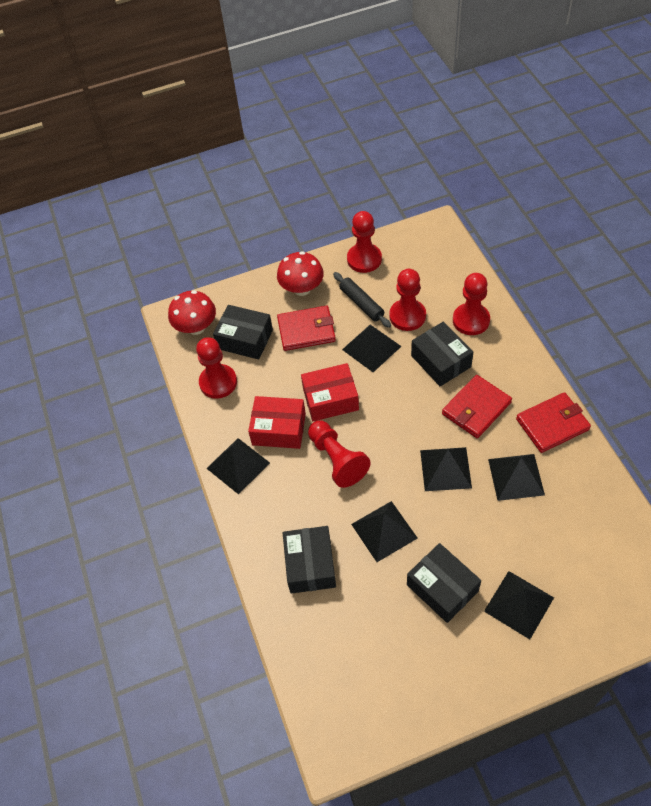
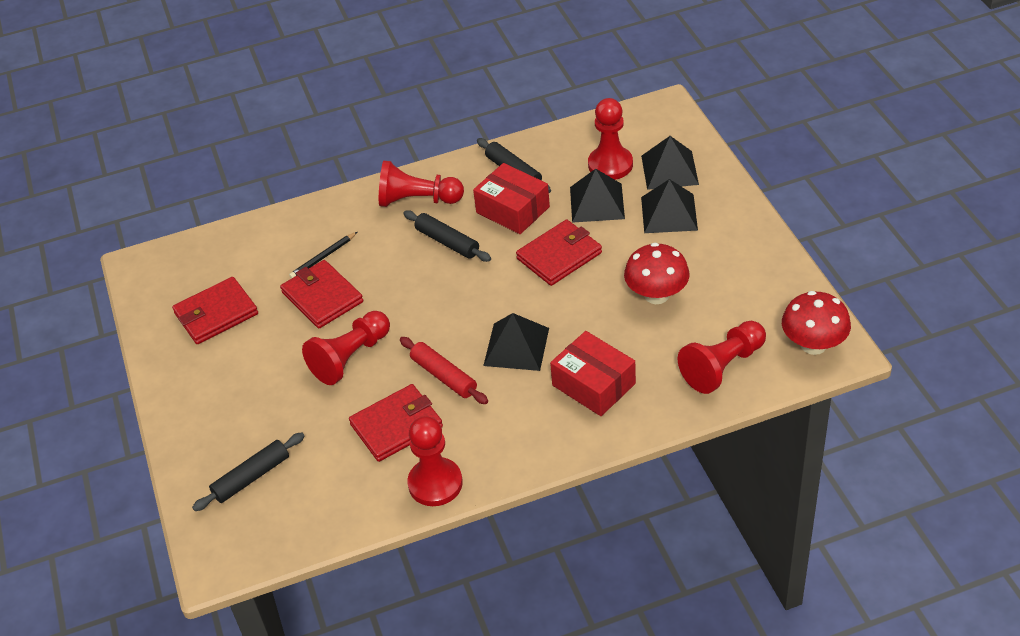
black box: 4 -> 0
black pencil: 0 -> 1
black pyramid: 6 -> 4
black rolling pin: 1 -> 3
red rolling pin: 0 -> 1
red wallet: 3 -> 4

